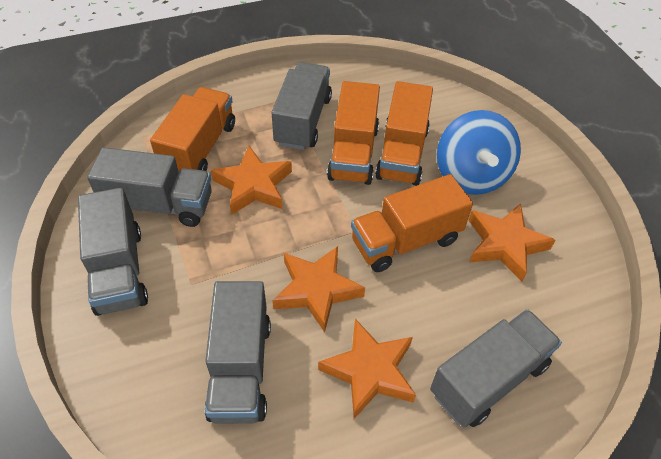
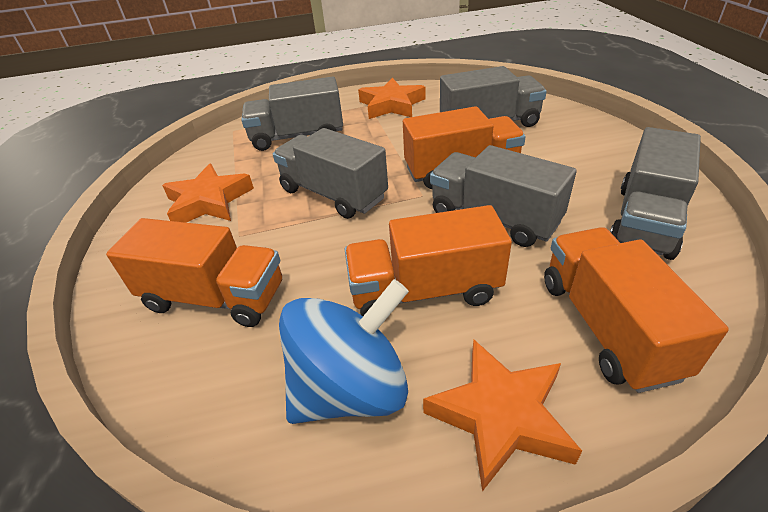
orange star: 4 -> 3

